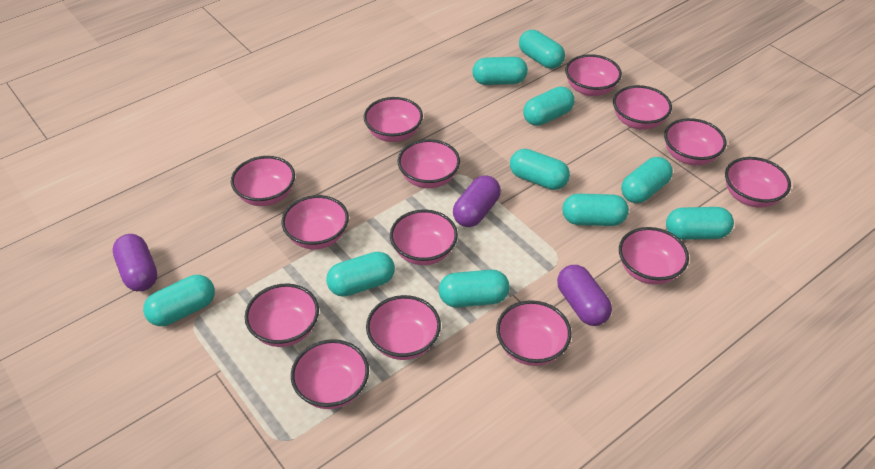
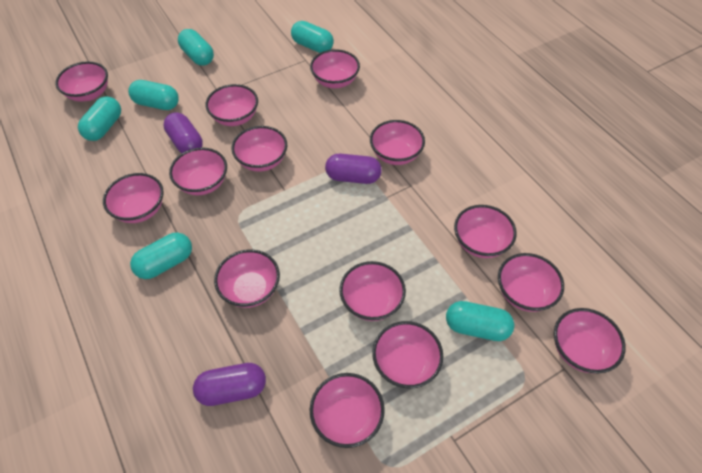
turquoise capsule: 10 -> 6

